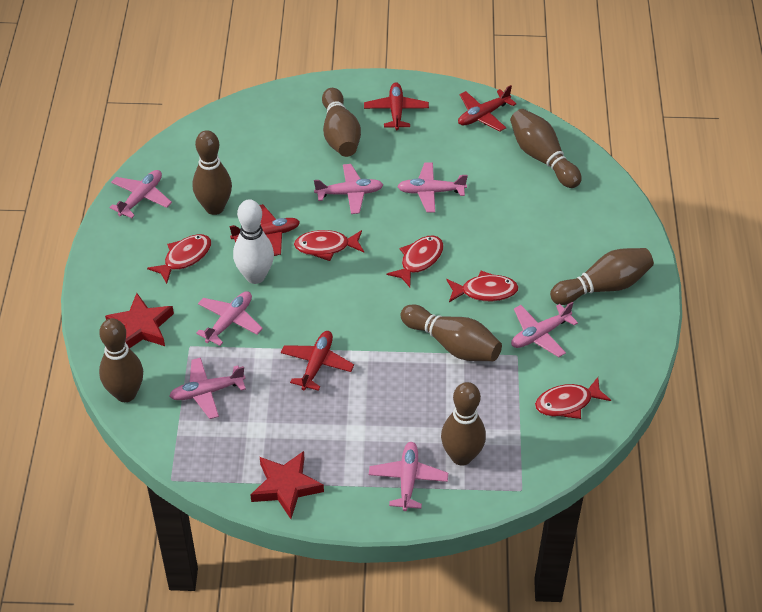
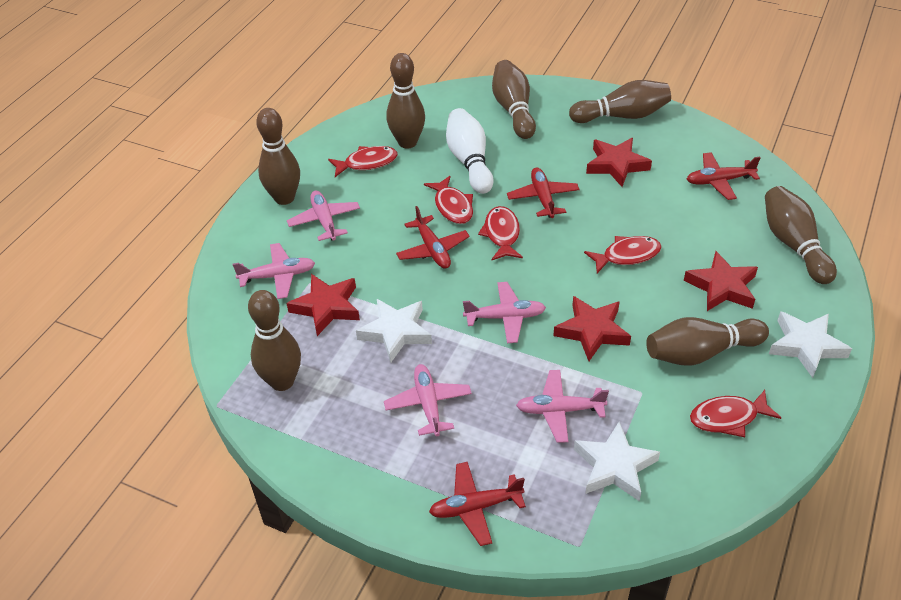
pink plane: 7 -> 5
red star: 2 -> 4
white star: 0 -> 3

